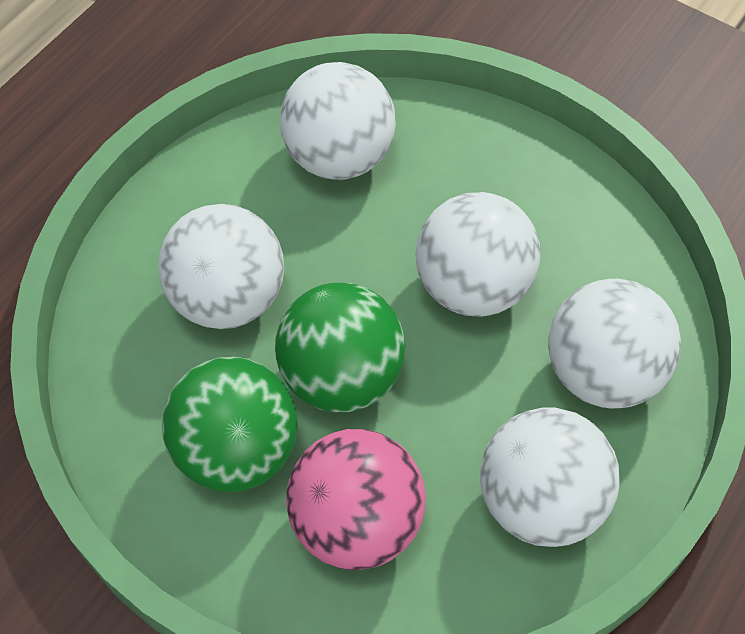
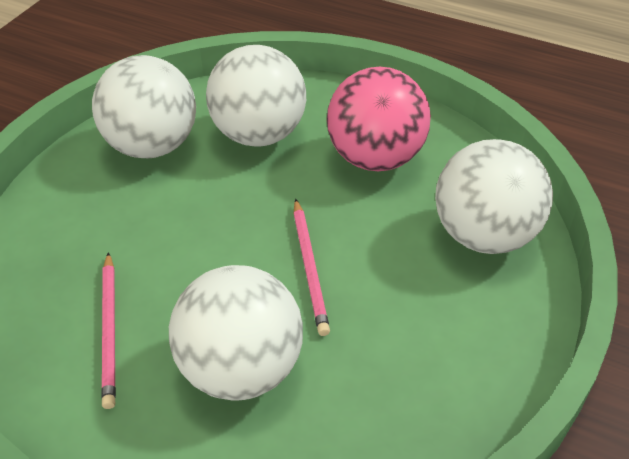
green ball: 2 -> 0
pink pencil: 0 -> 2
white ball: 5 -> 4

